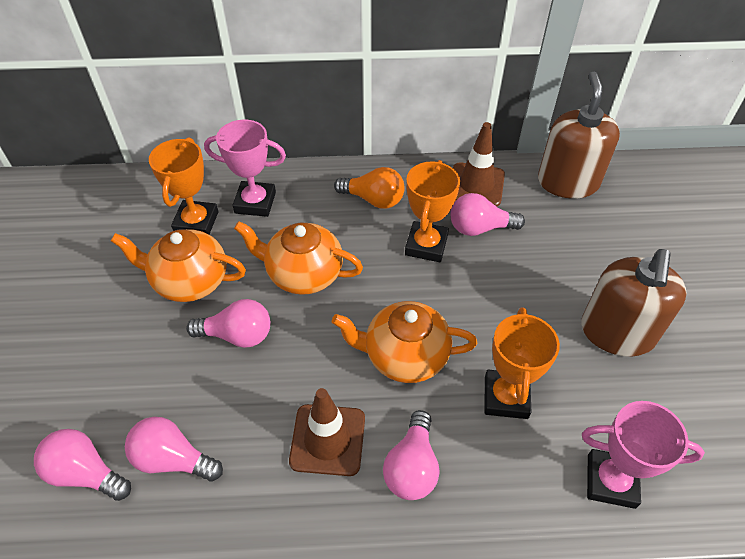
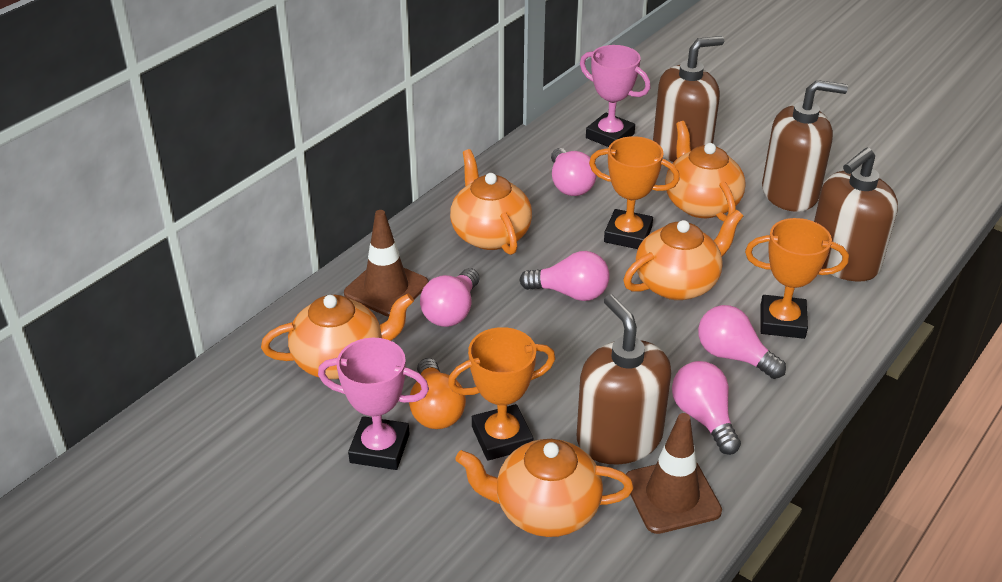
brown soap dispenser: 2 -> 4
orange teapot: 3 -> 5

